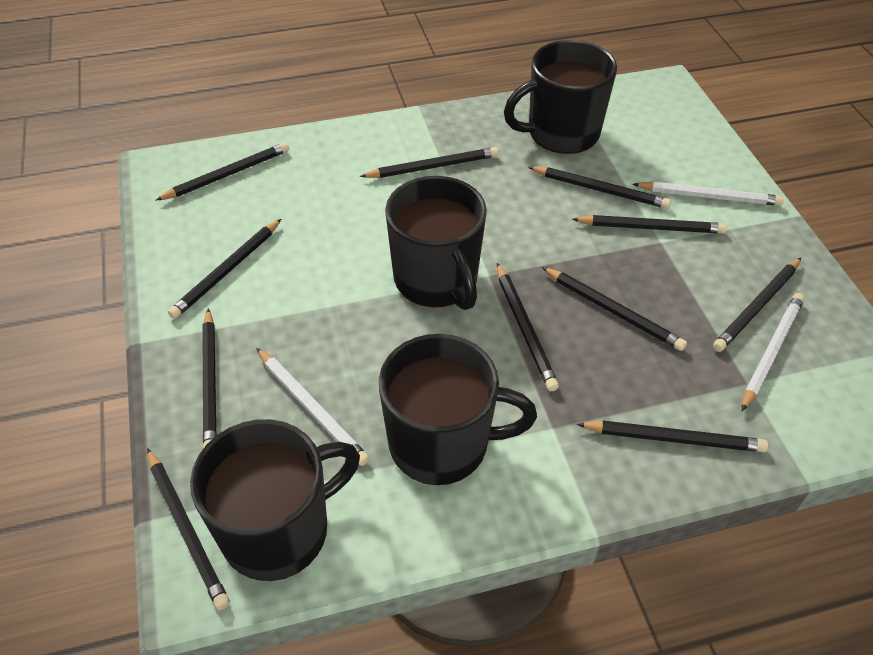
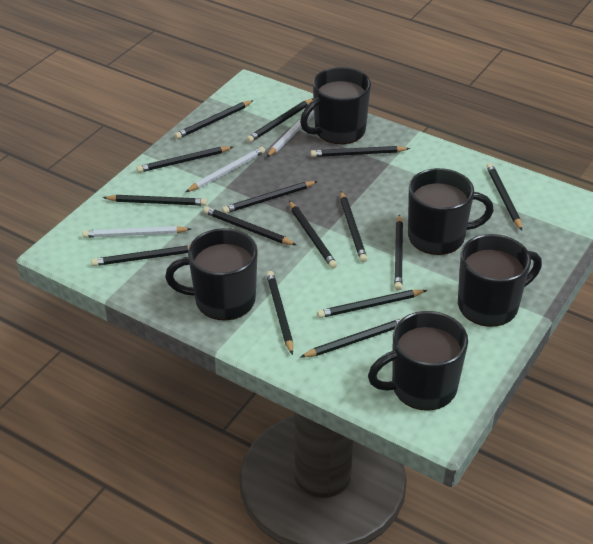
black mug: 4 -> 5
black pencil: 11 -> 15

